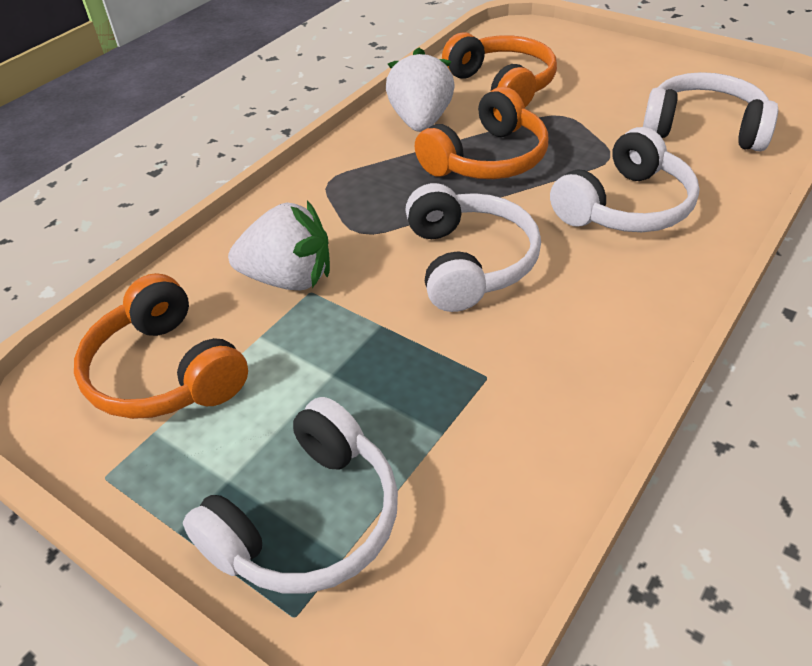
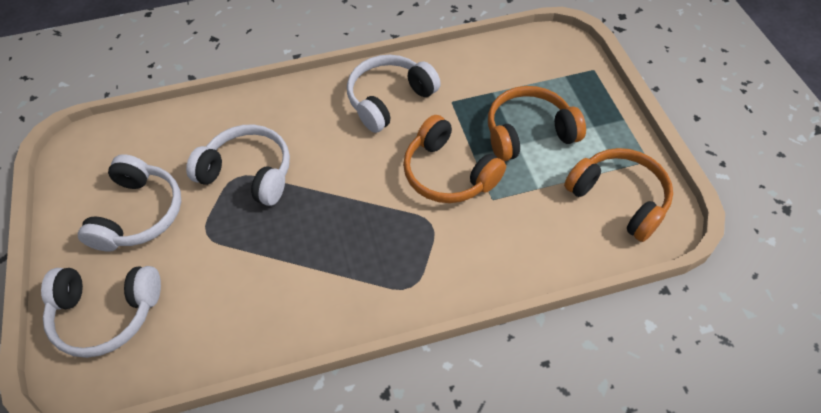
white strawberry: 2 -> 0

